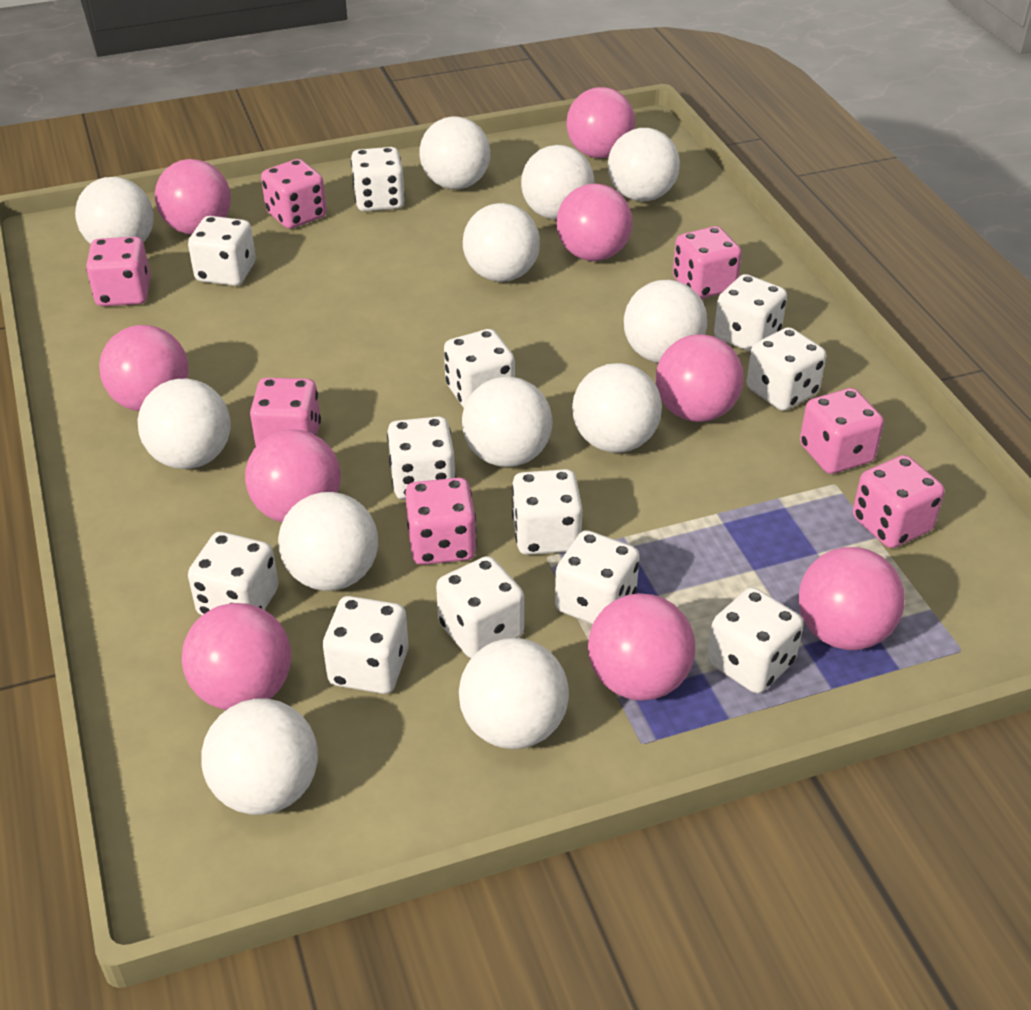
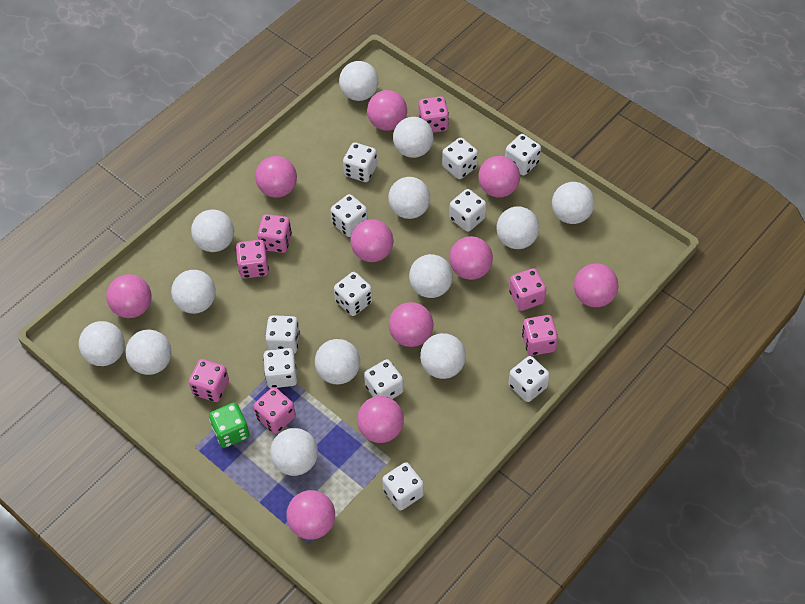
green dice: 0 -> 1
pink ball: 9 -> 10
white ball: 12 -> 13
white dice: 12 -> 11

